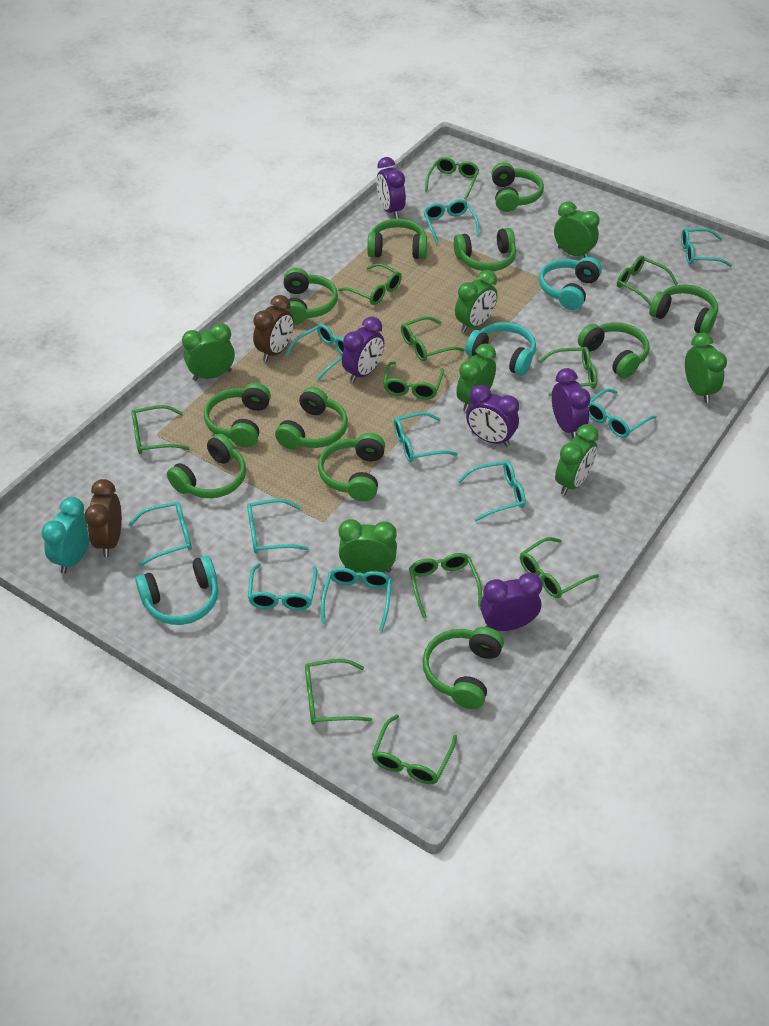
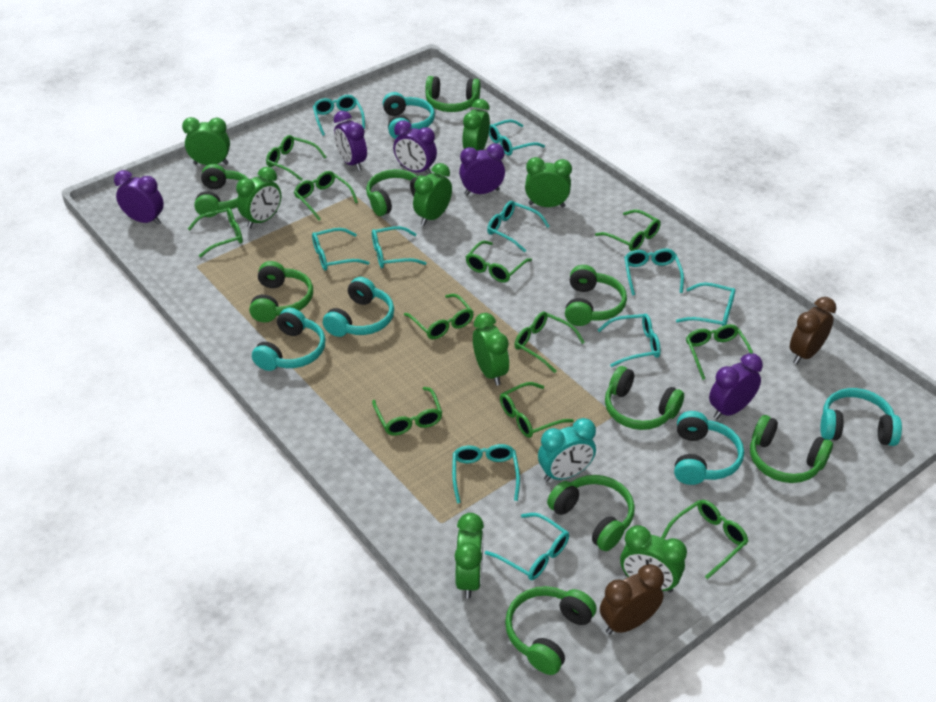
green clock: 7 -> 8
green headphones: 11 -> 9
turquoise headphones: 3 -> 5

